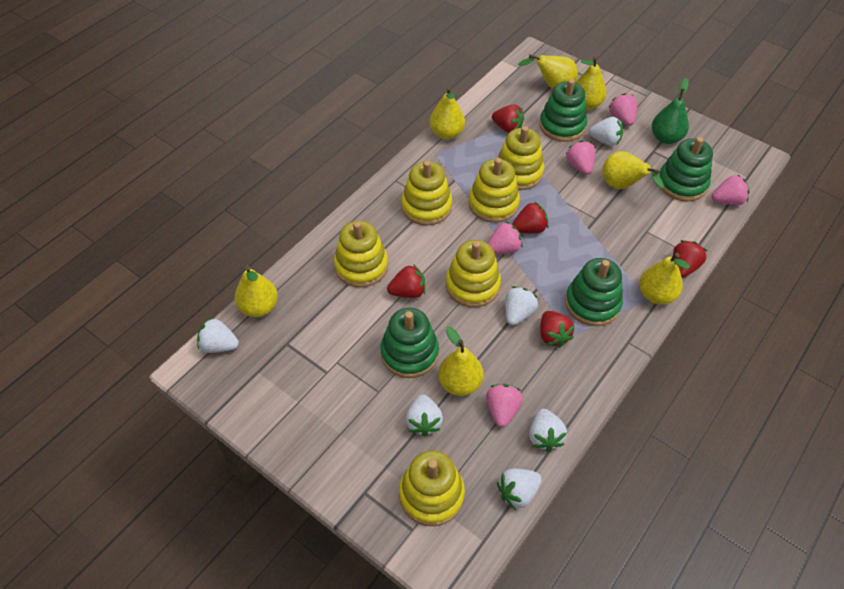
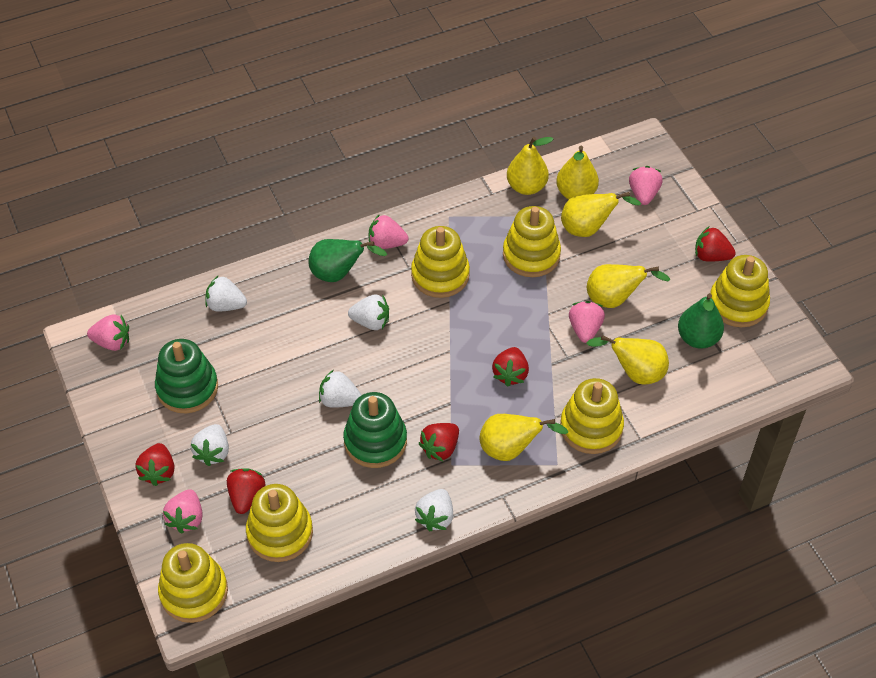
green pear: 1 -> 2
green stacking toy: 4 -> 2
white strawberry: 6 -> 5
yellow pear: 7 -> 6

